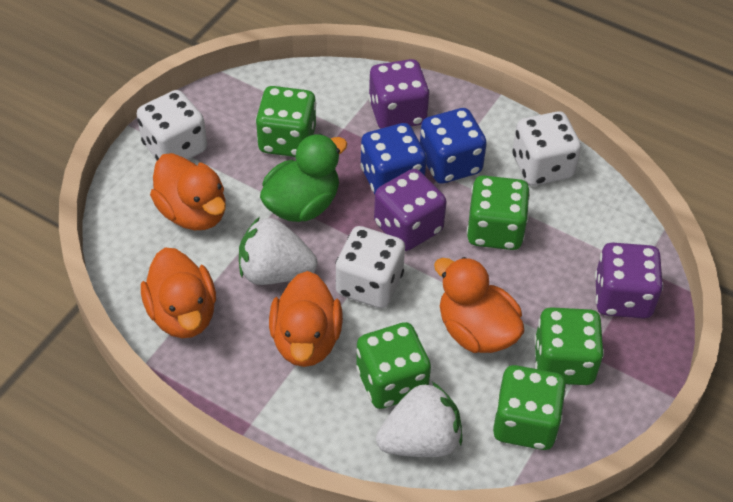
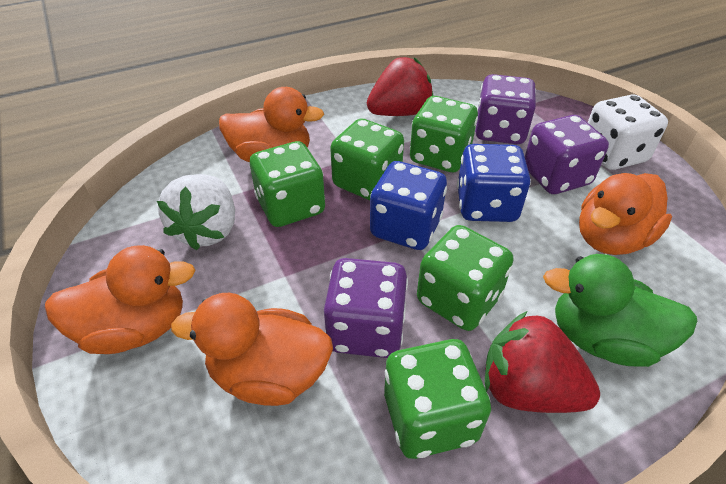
red strawberry: 0 -> 2
white dice: 3 -> 1
white strawberry: 2 -> 1

